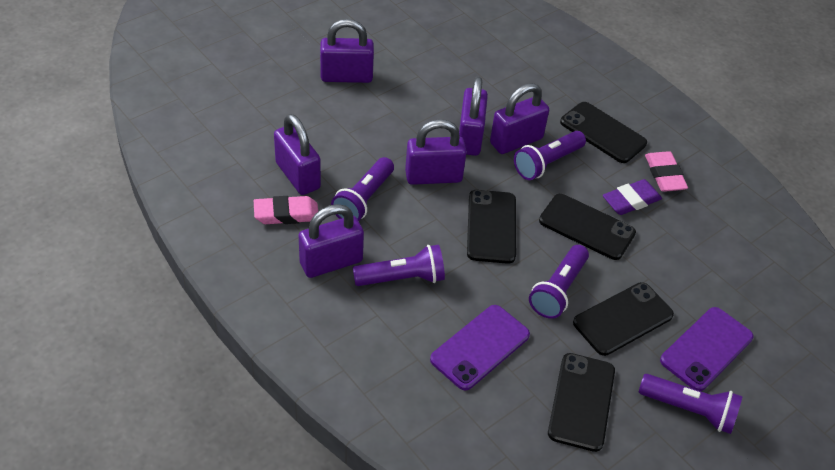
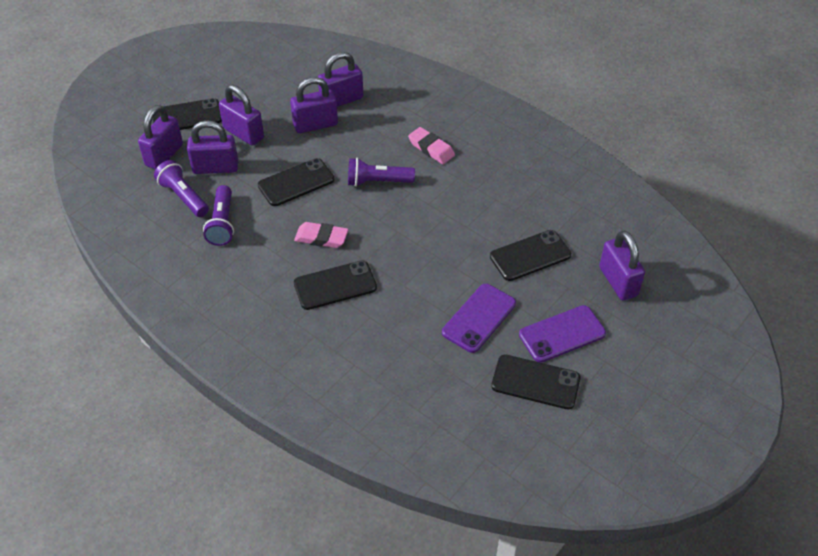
purple eraser: 1 -> 0
purple flashlight: 5 -> 3

